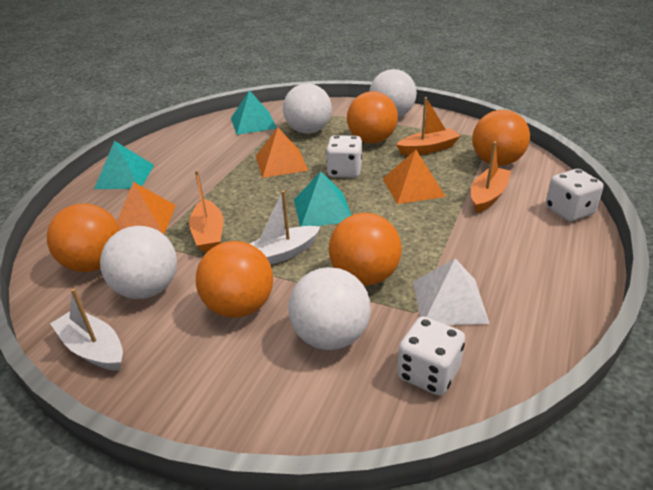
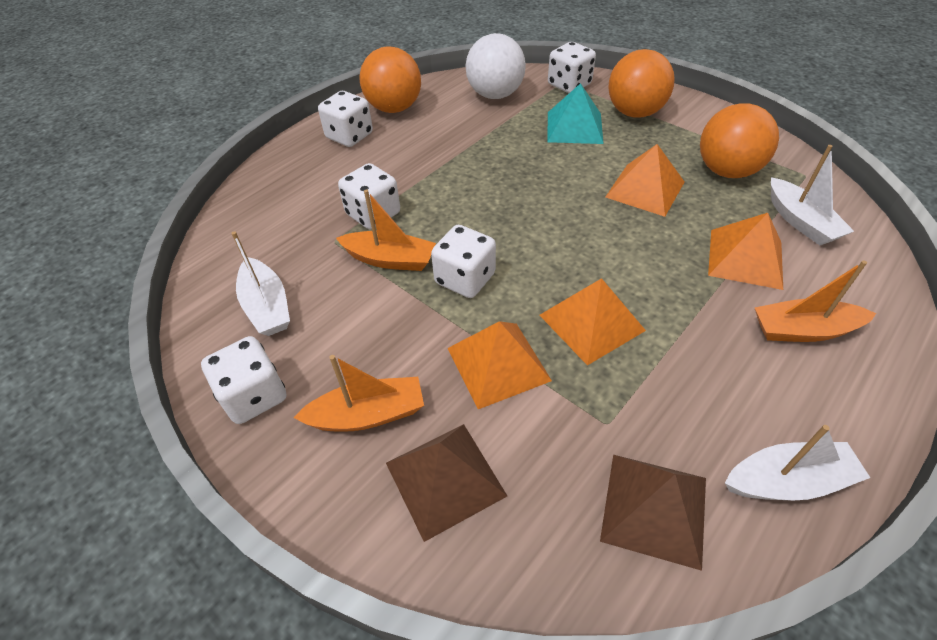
brown pyramid: 0 -> 2
orange ball: 5 -> 3
orange pyramid: 3 -> 4
turquoise pyramid: 3 -> 1
white ball: 4 -> 1
white boat: 2 -> 3
white dice: 3 -> 5
white pyramid: 1 -> 0

